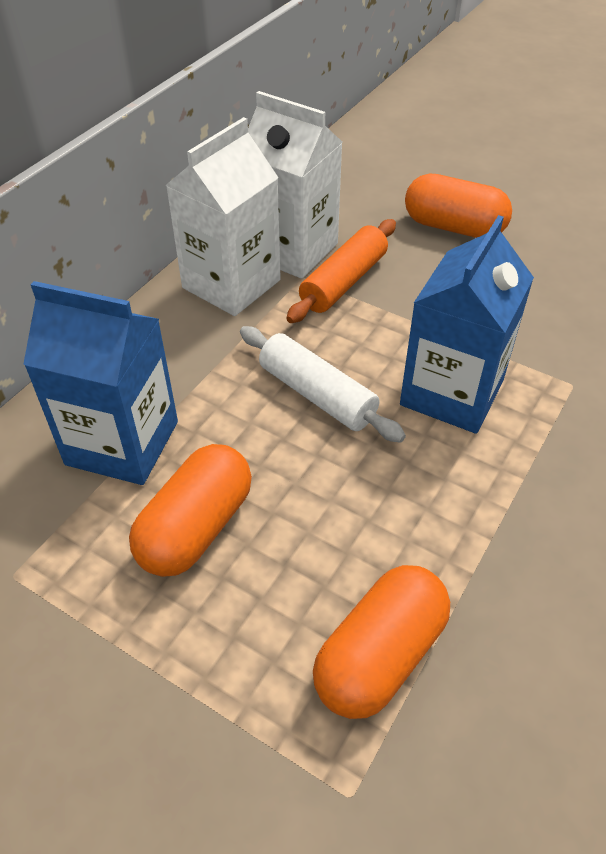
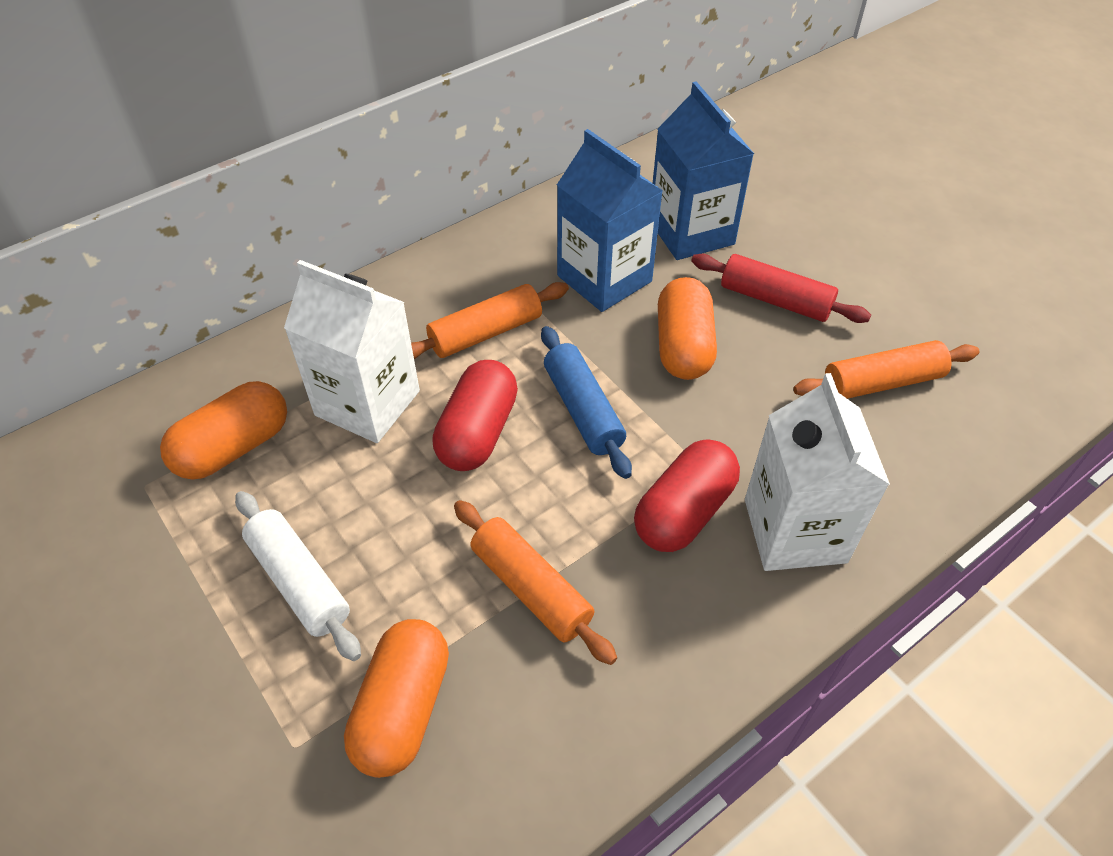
blue rolling pin: 0 -> 1
orange rolling pin: 1 -> 3
red capsule: 0 -> 2
red rolling pin: 0 -> 1

